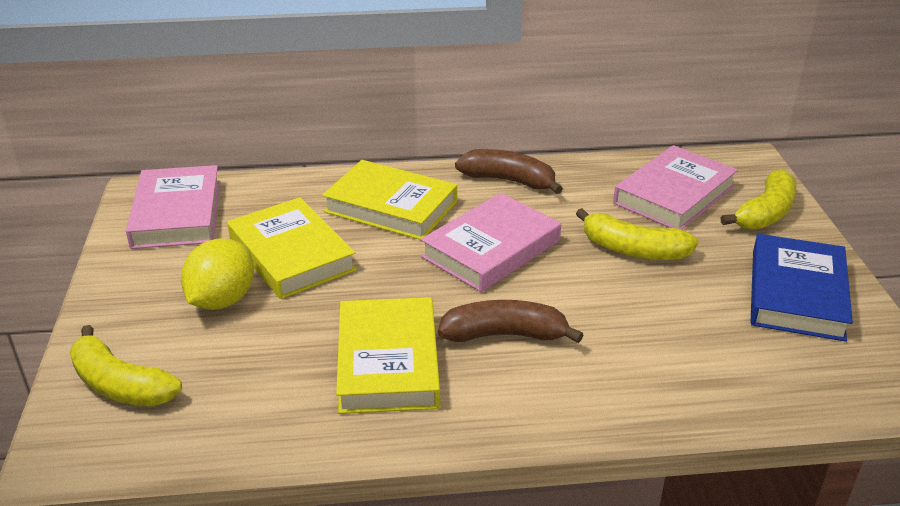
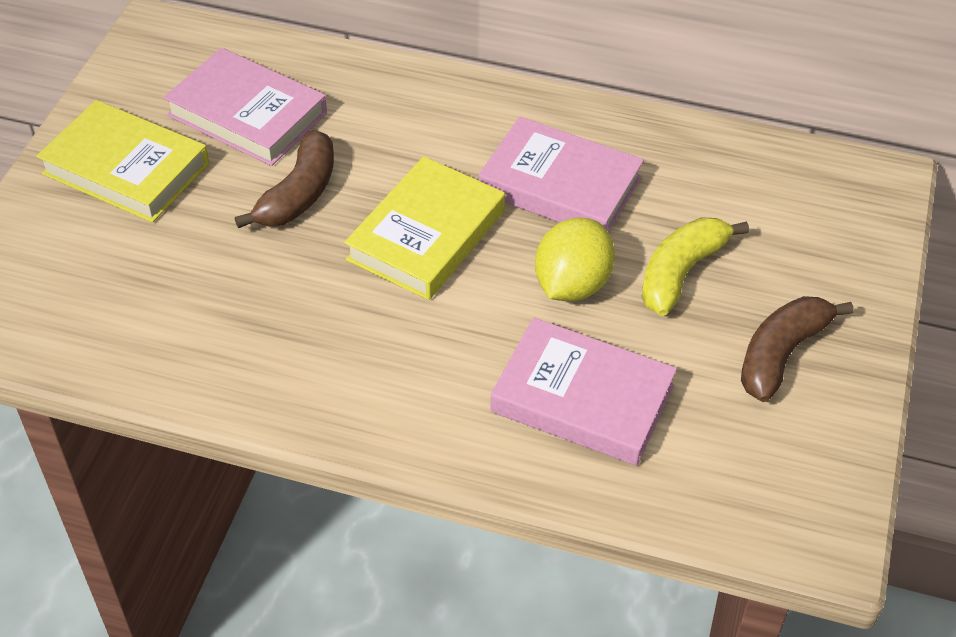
blue book: 1 -> 0
yellow banana: 3 -> 1
yellow book: 3 -> 2

